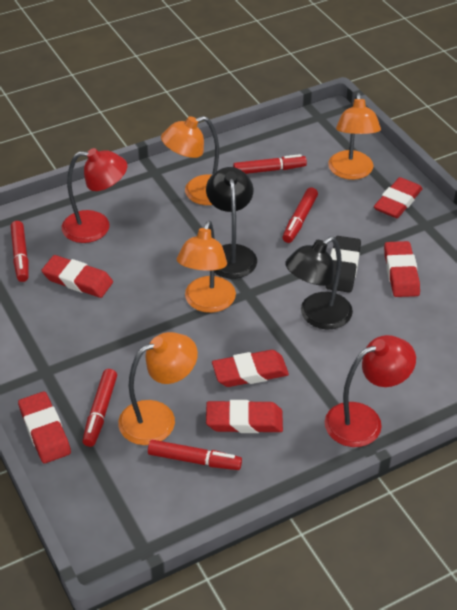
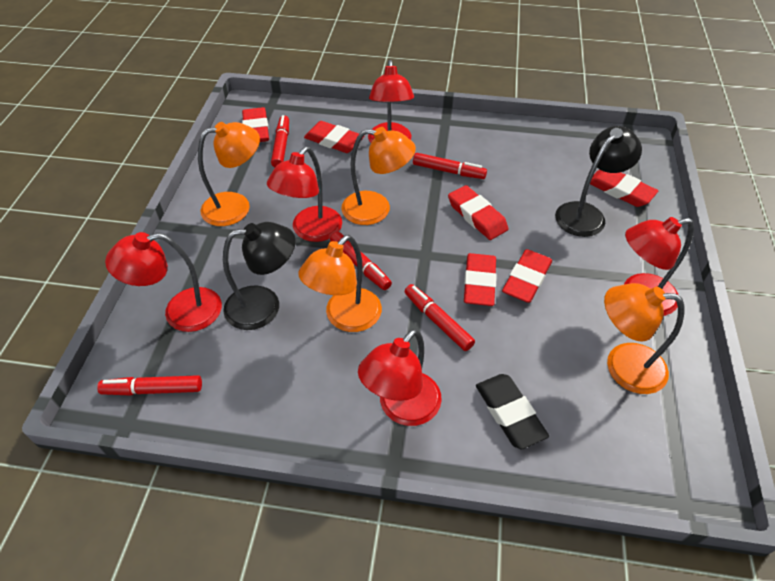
red lamp: 2 -> 5

